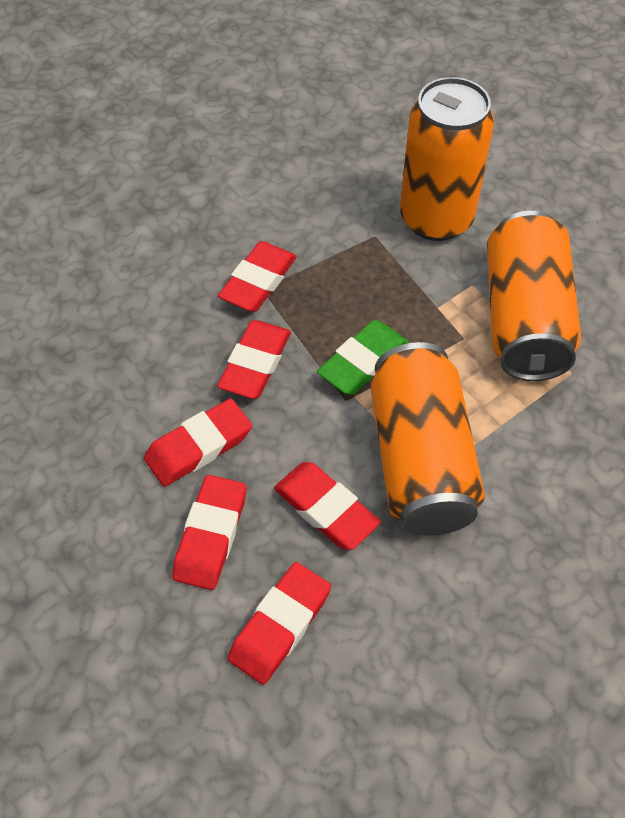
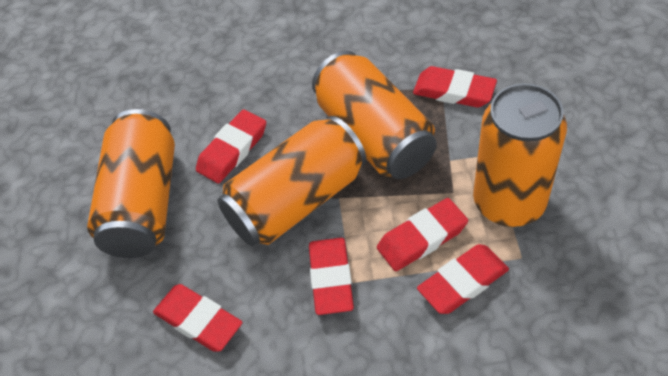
green eraser: 1 -> 0
orange can: 3 -> 4

